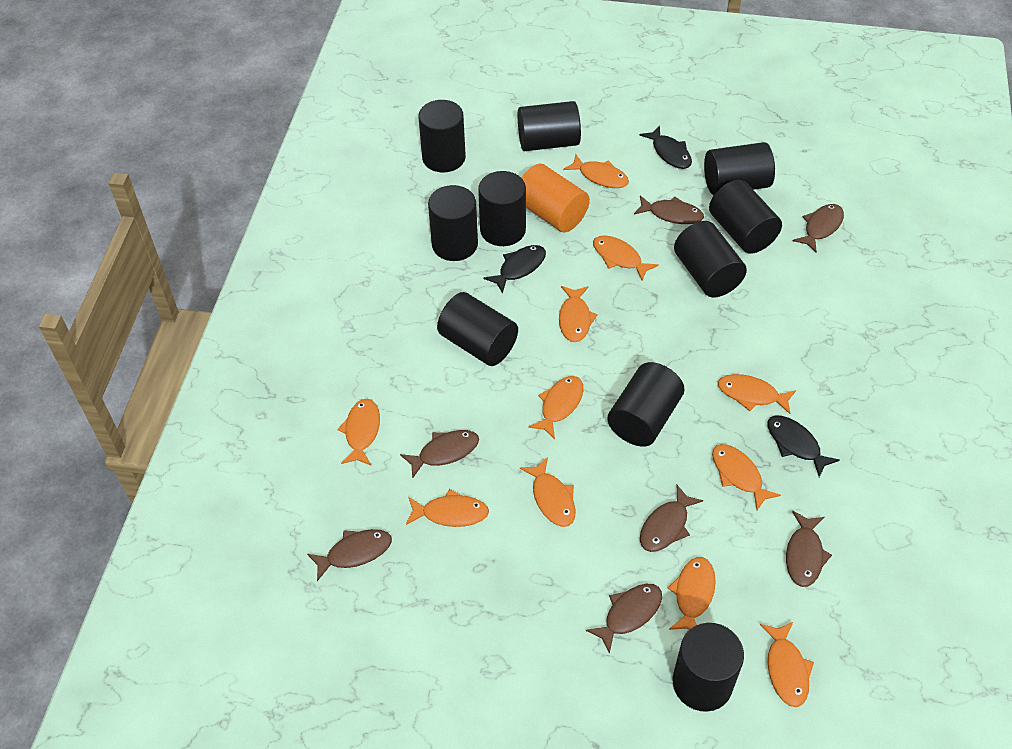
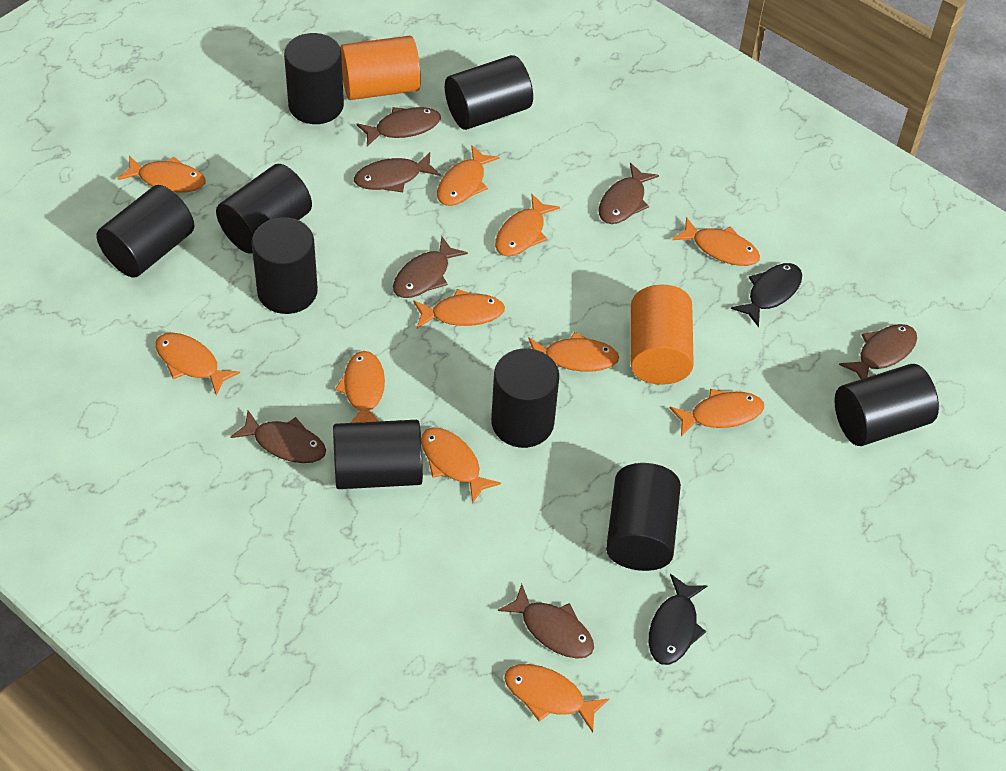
black cylinder: 10 -> 9
black fish: 3 -> 2
orange cylinder: 1 -> 2

